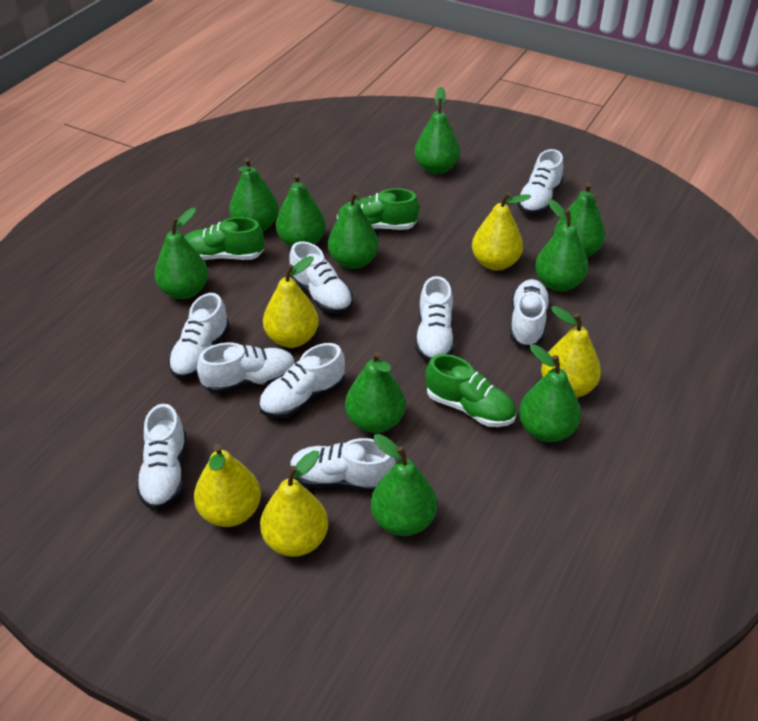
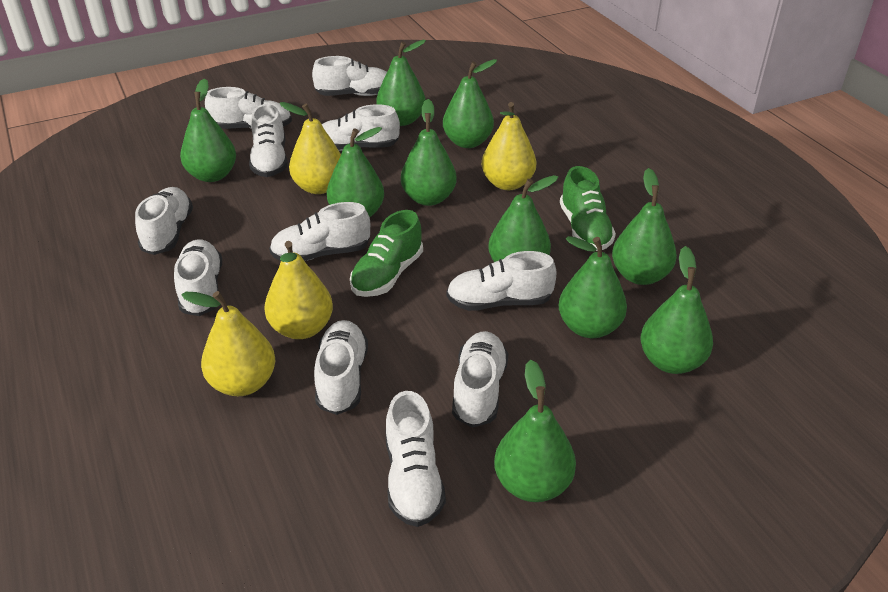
green shoe: 3 -> 2
white shoe: 9 -> 11
yellow pear: 5 -> 4

